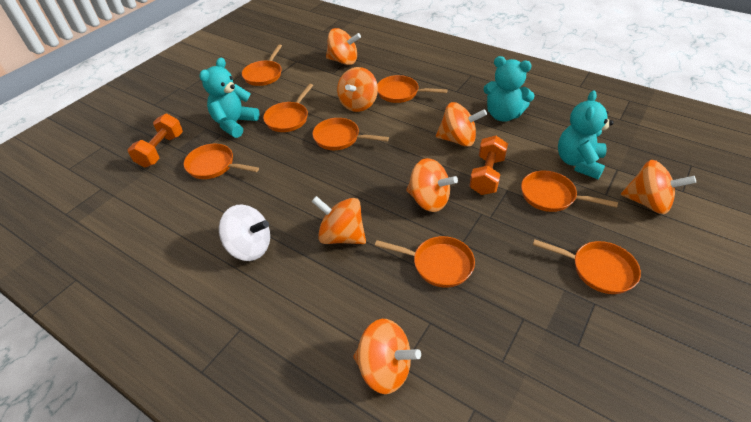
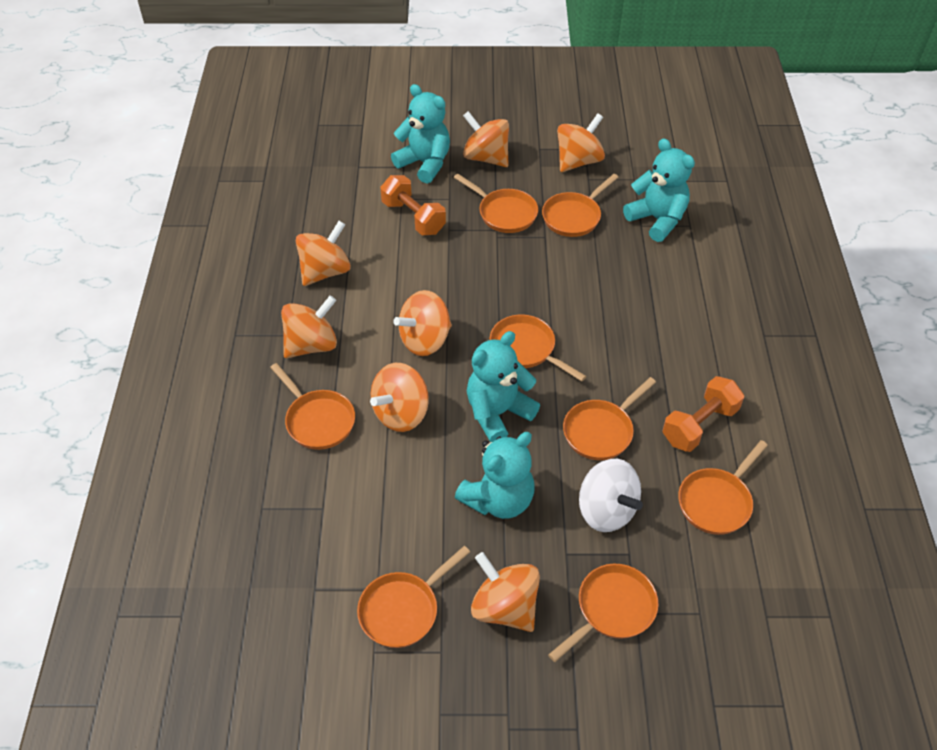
turquoise teddy bear: 3 -> 4

